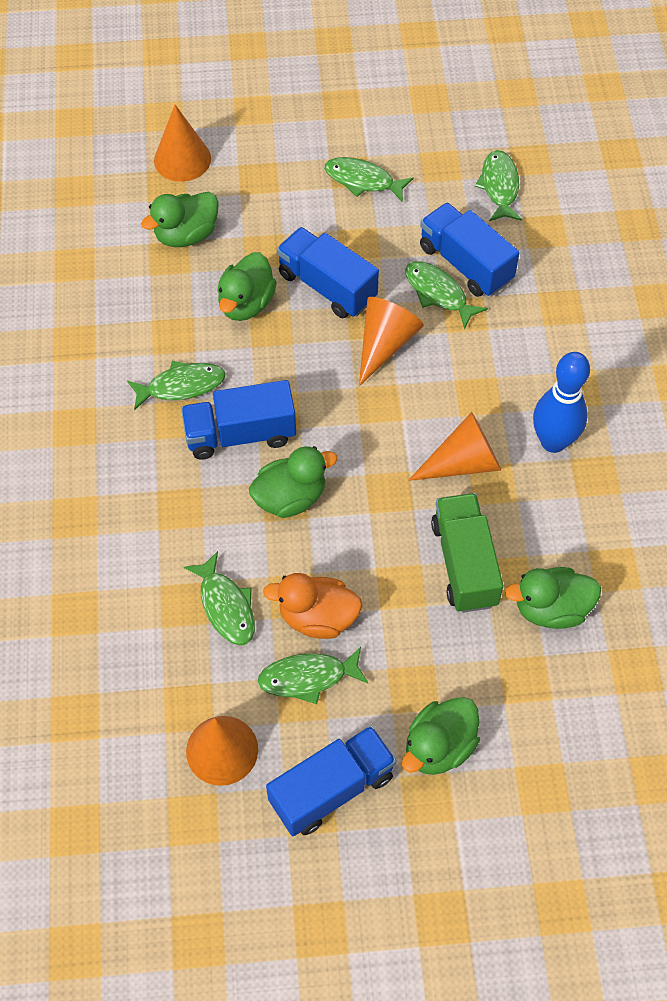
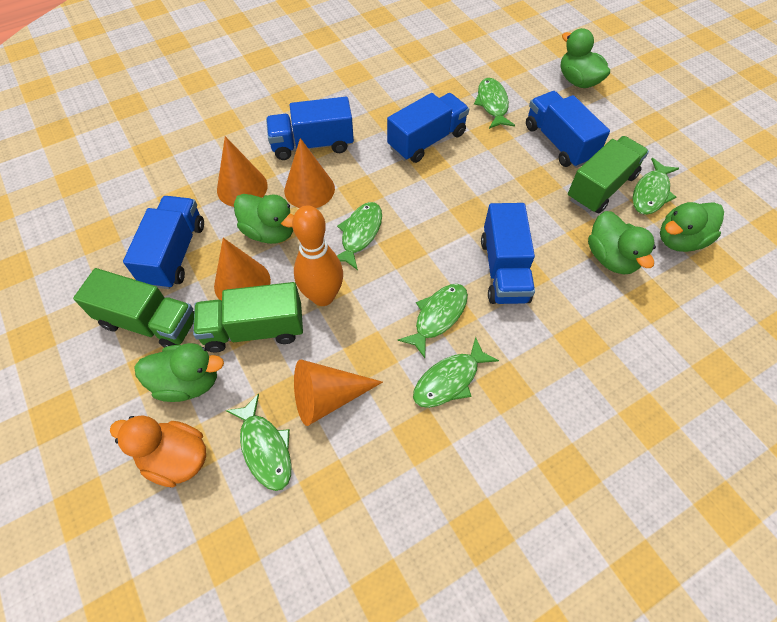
blue bowling pin: 1 -> 0
blue truck: 4 -> 5
green truck: 1 -> 3
orange bowling pin: 0 -> 1

